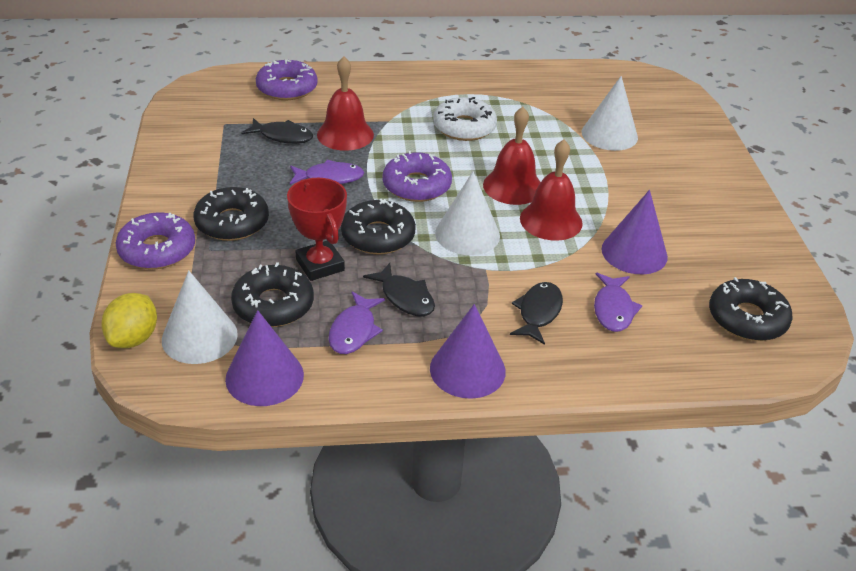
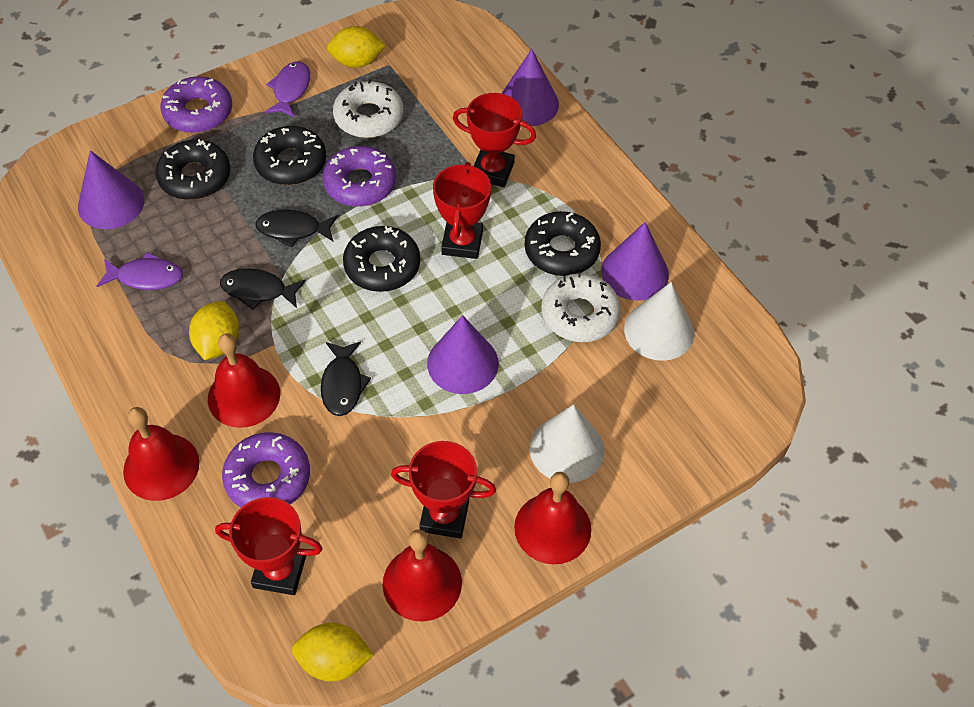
purple cone: 3 -> 4
purple fish: 3 -> 2
red bell: 3 -> 4
red trophy: 1 -> 4
white cone: 3 -> 2
white donut: 1 -> 2
yellow lemon: 1 -> 3

